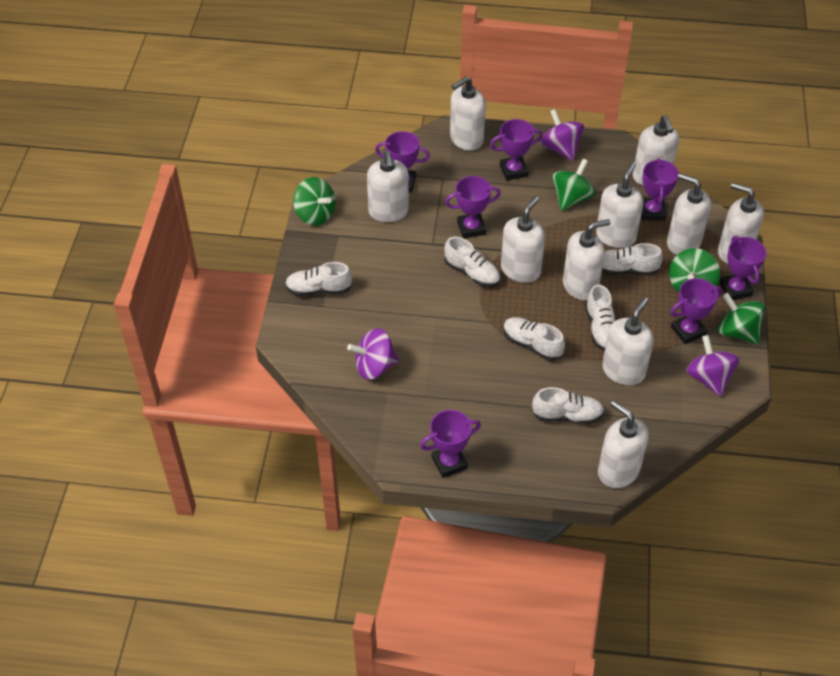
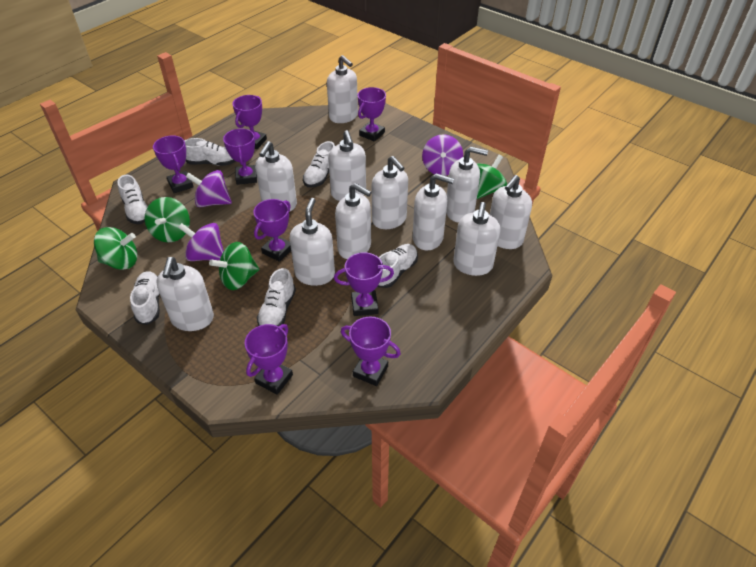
purple trophy: 7 -> 8
white soap dispenser: 10 -> 11

